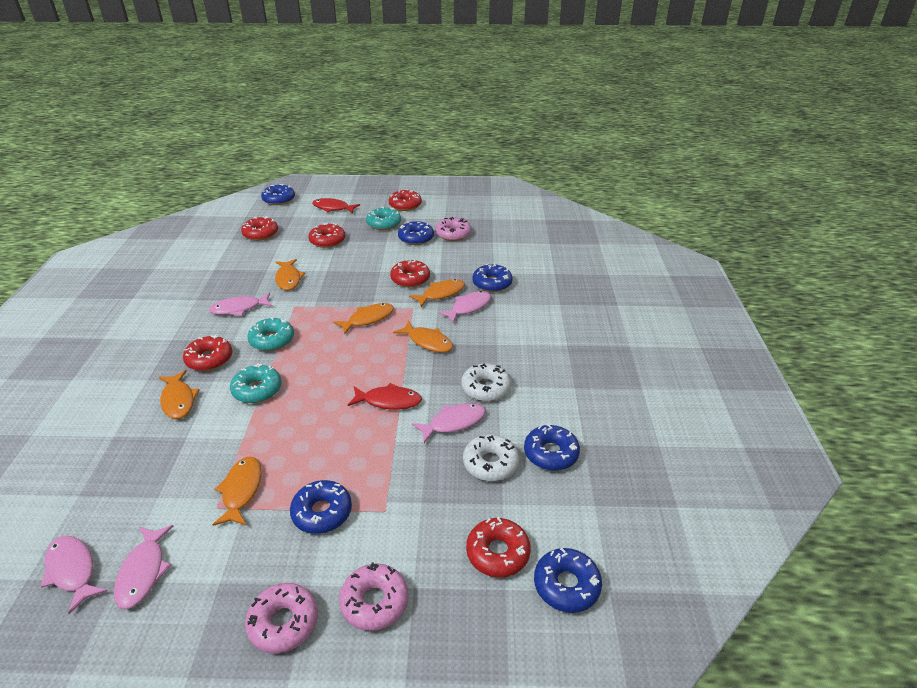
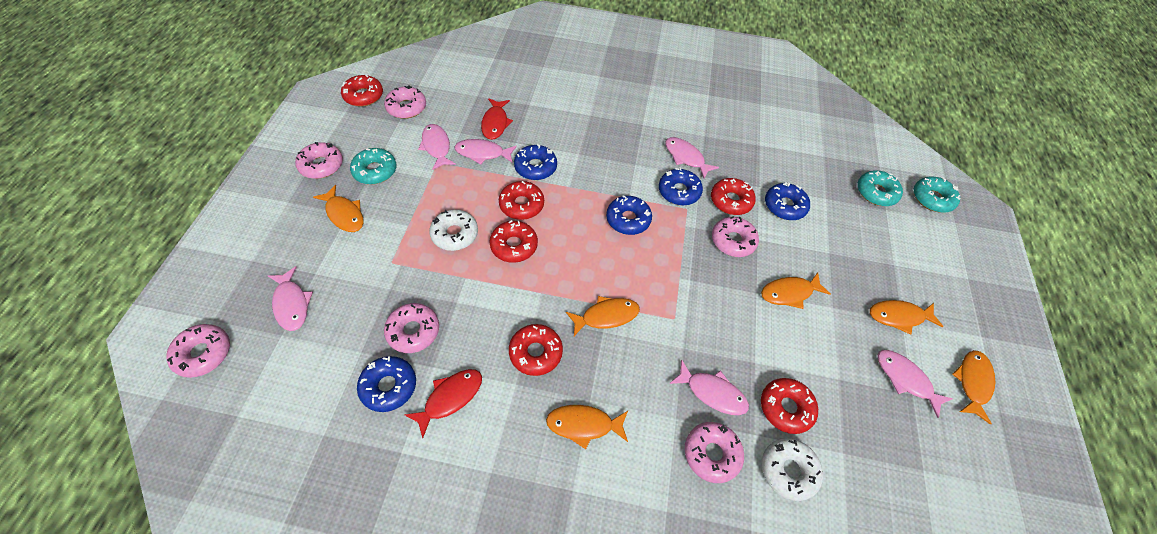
blue donut: 6 -> 5
pink donut: 3 -> 6
pink fish: 5 -> 6

